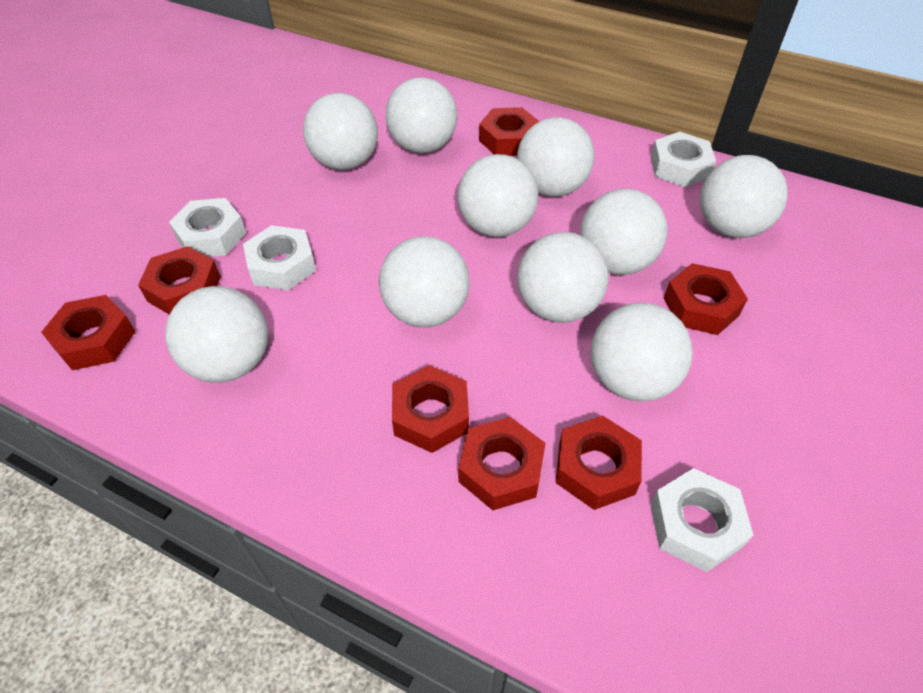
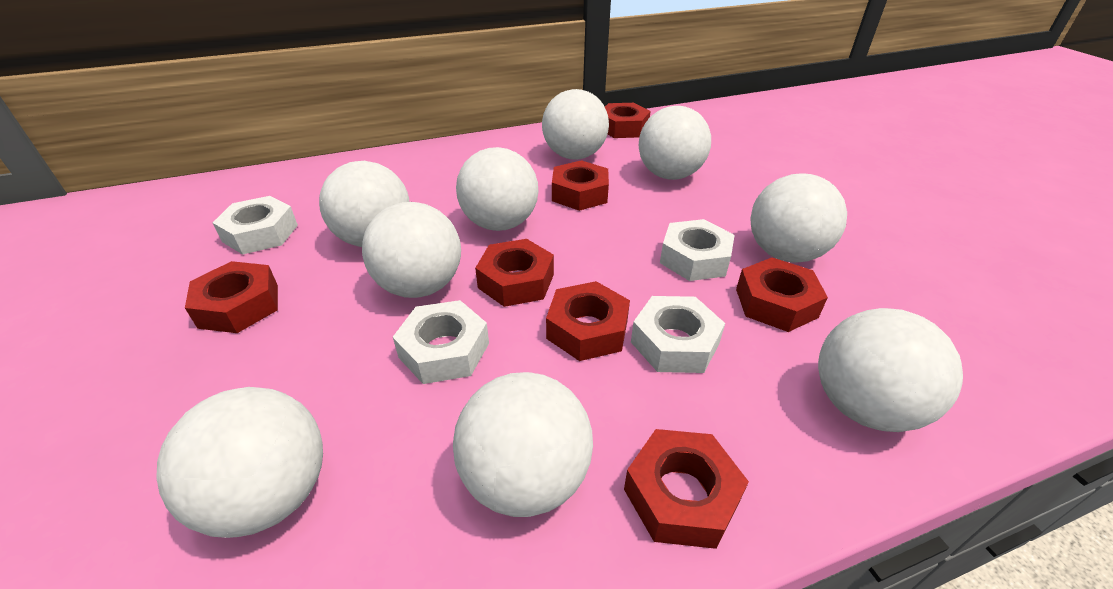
white ball: 10 -> 9

